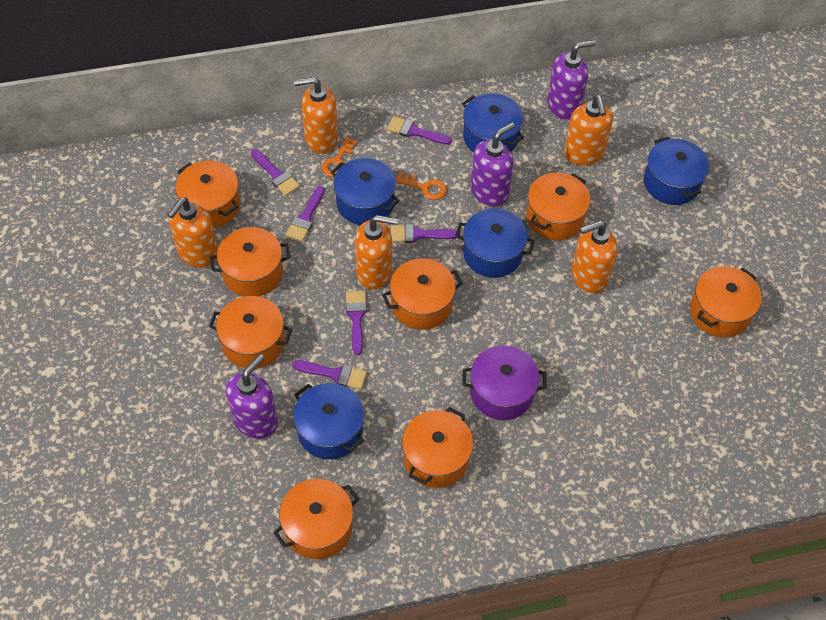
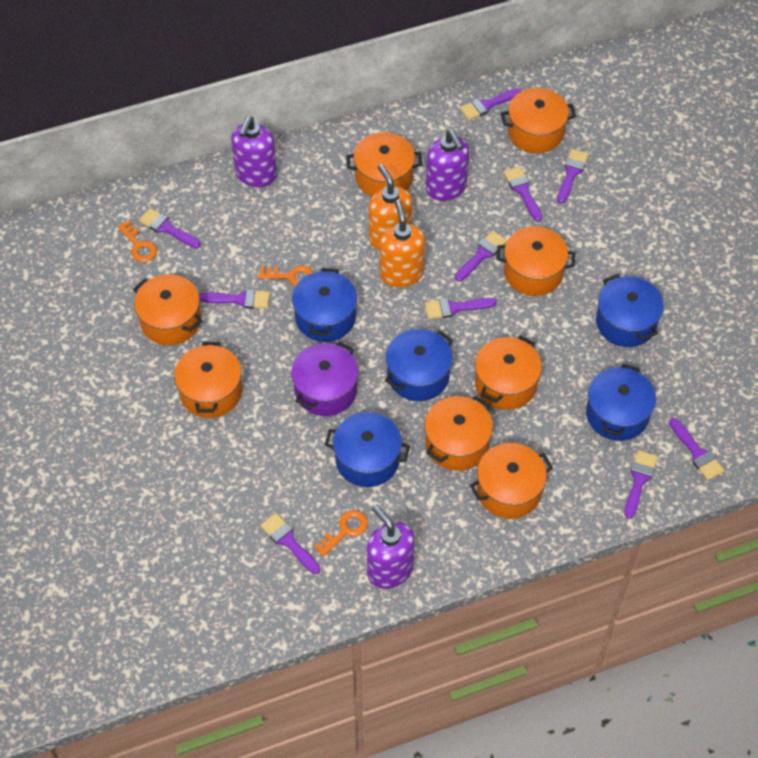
orange key: 2 -> 3
orange soap dispenser: 5 -> 2
purple brush: 6 -> 10

